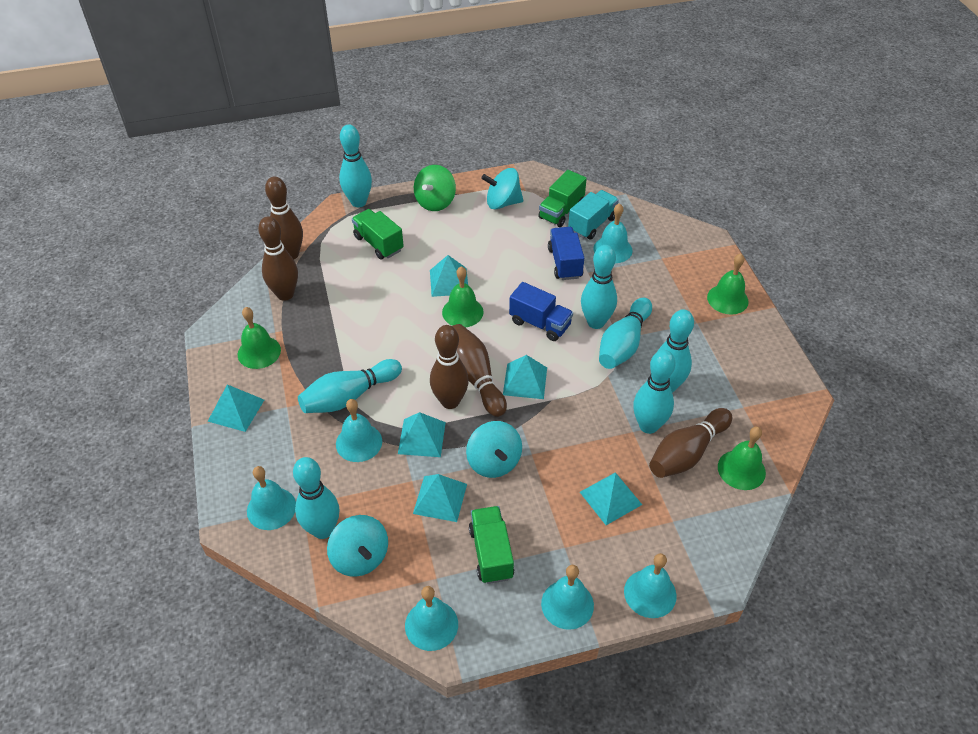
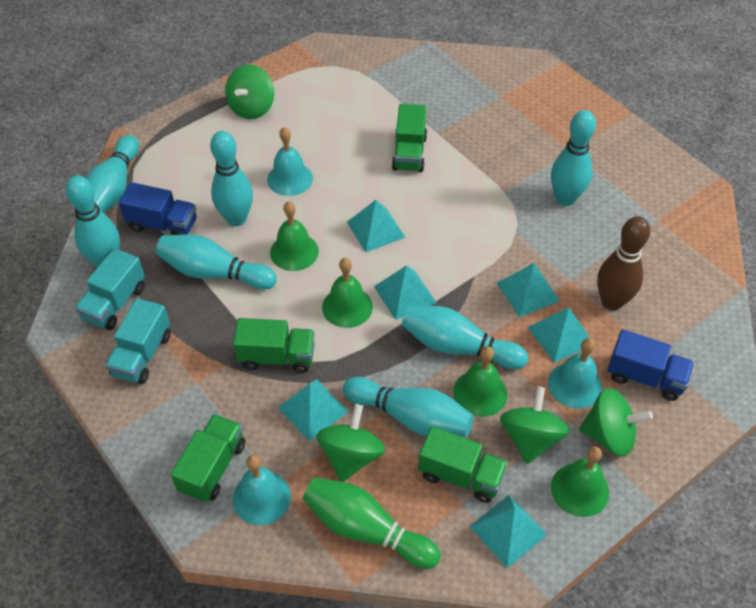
brown bowling pin: 5 -> 1
green bowling pin: 0 -> 1
green spinning top: 1 -> 4
green truck: 3 -> 4
turquoise bell: 6 -> 3
turquoise spinning top: 3 -> 0
turquoise truck: 1 -> 2

